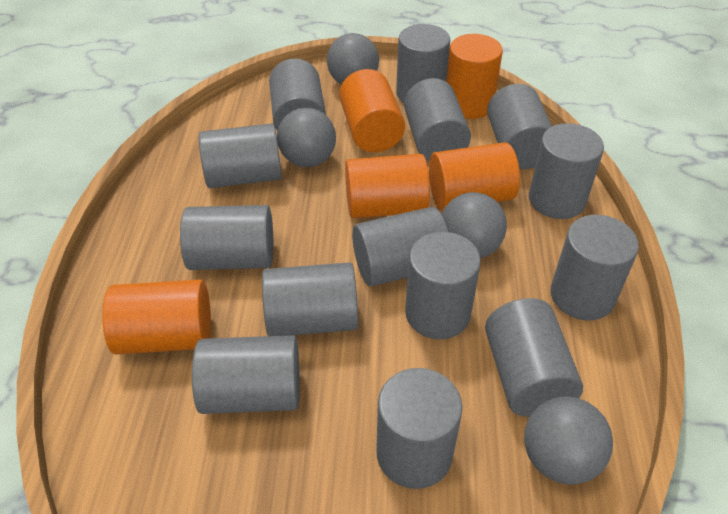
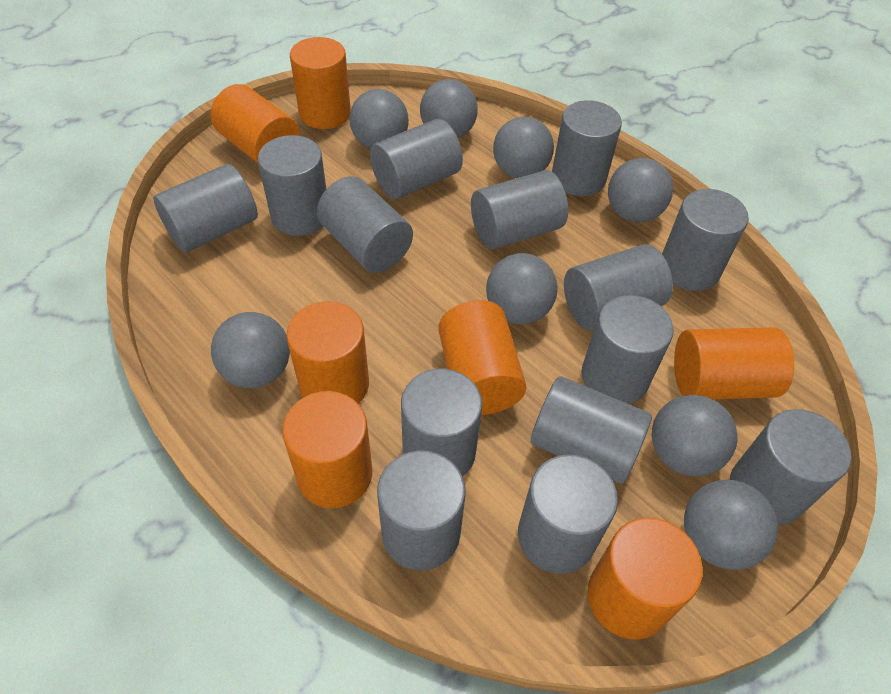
grey ball: 4 -> 8
orange cylinder: 5 -> 7

